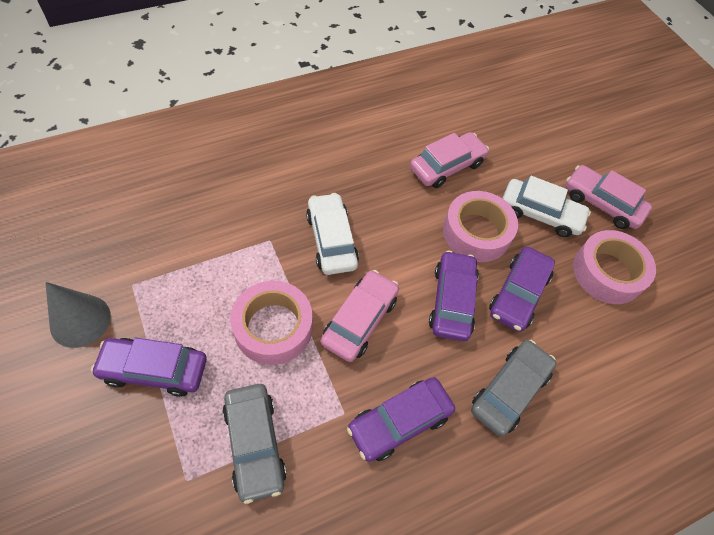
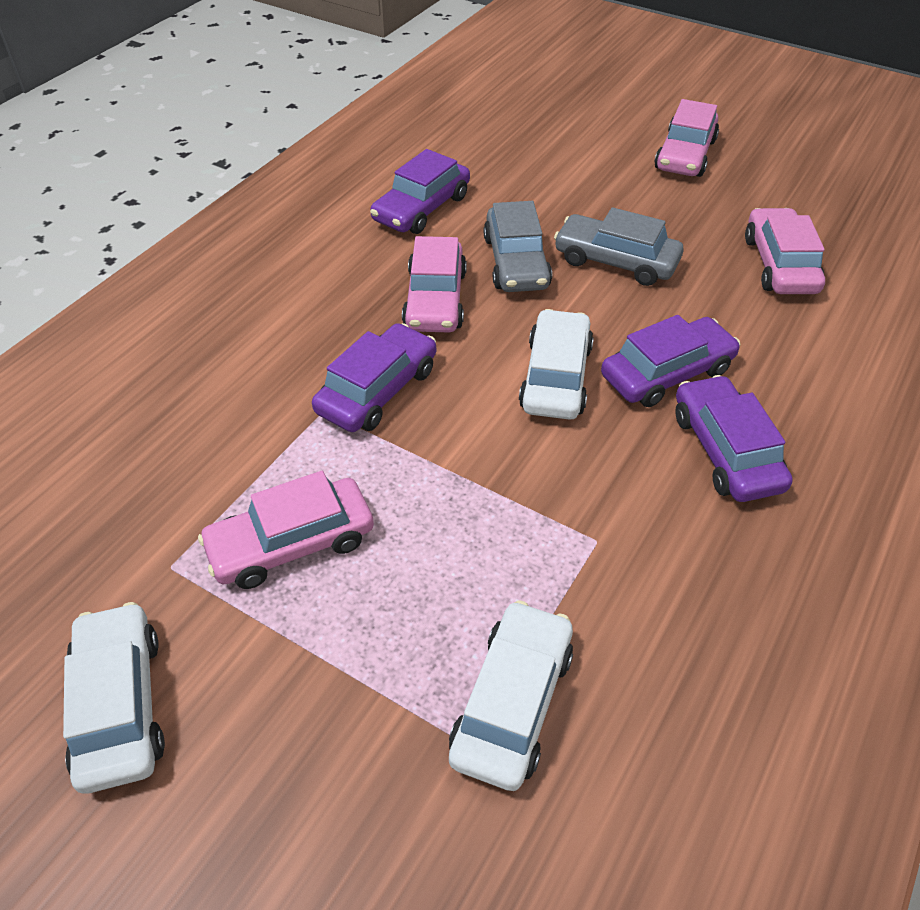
grey cone: 1 -> 0
pink car: 3 -> 4
pink tape: 3 -> 0
white car: 2 -> 3

